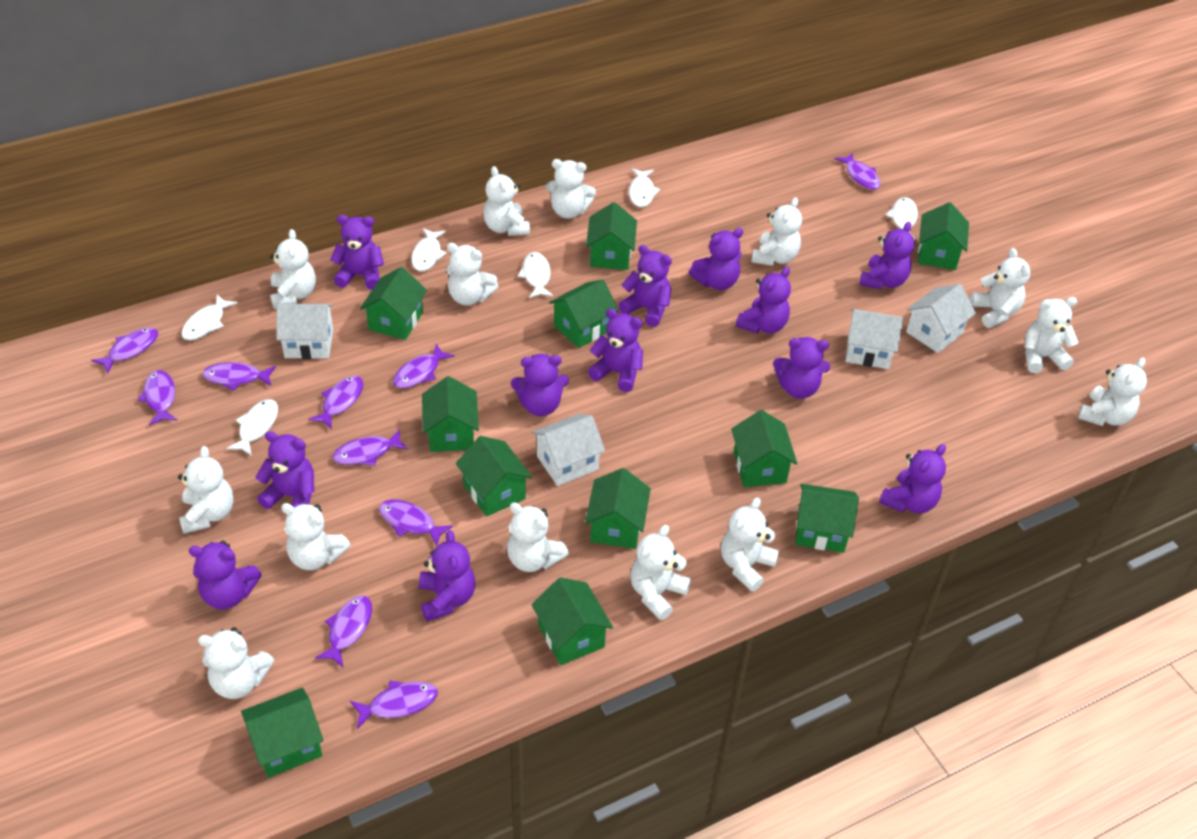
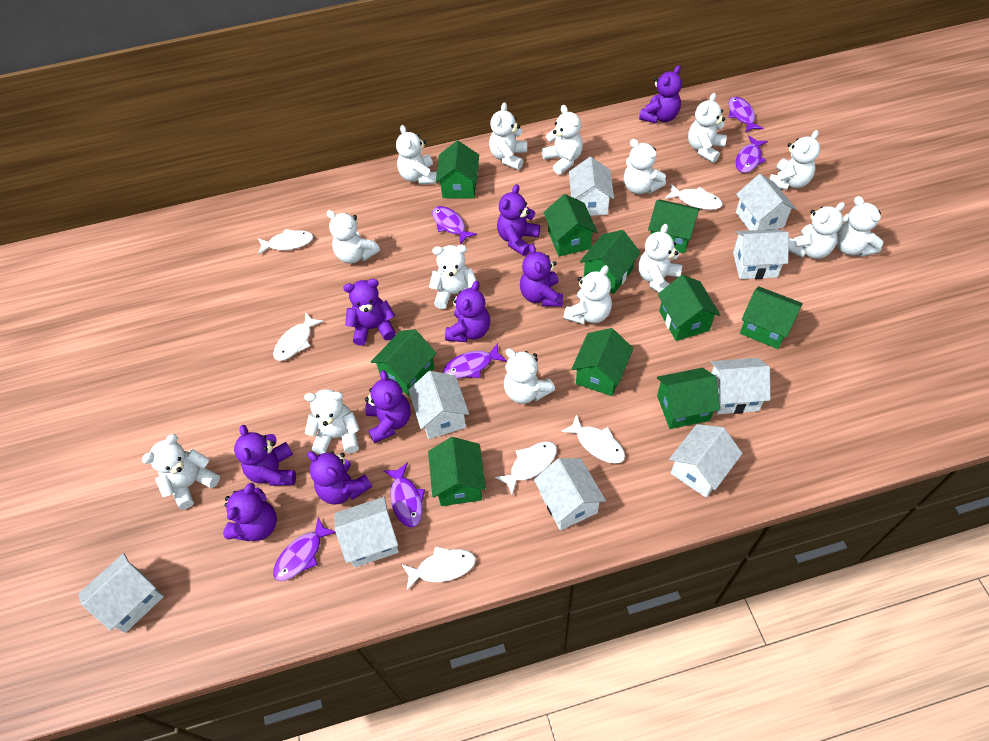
green house: 11 -> 10
purple fish: 10 -> 6
purple teddy bear: 12 -> 9
white house: 4 -> 9
white teddy bear: 14 -> 15

